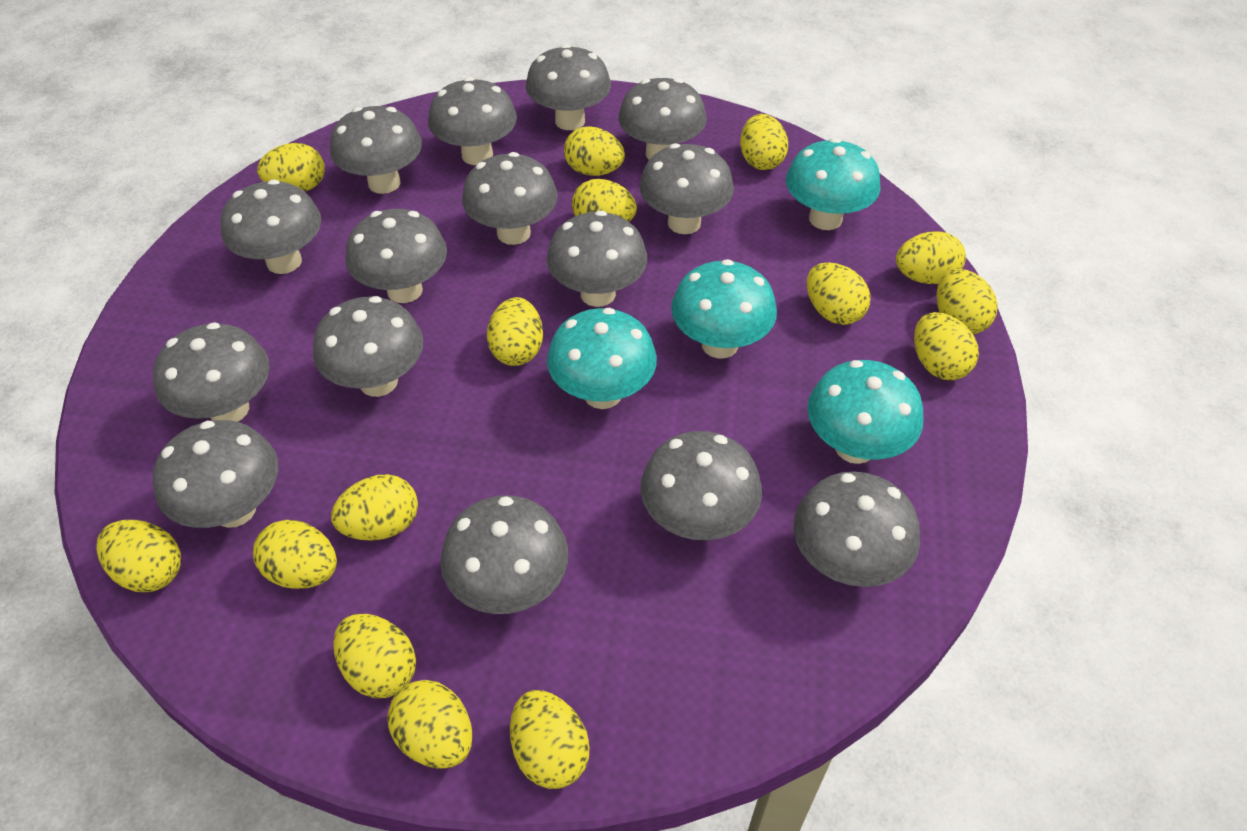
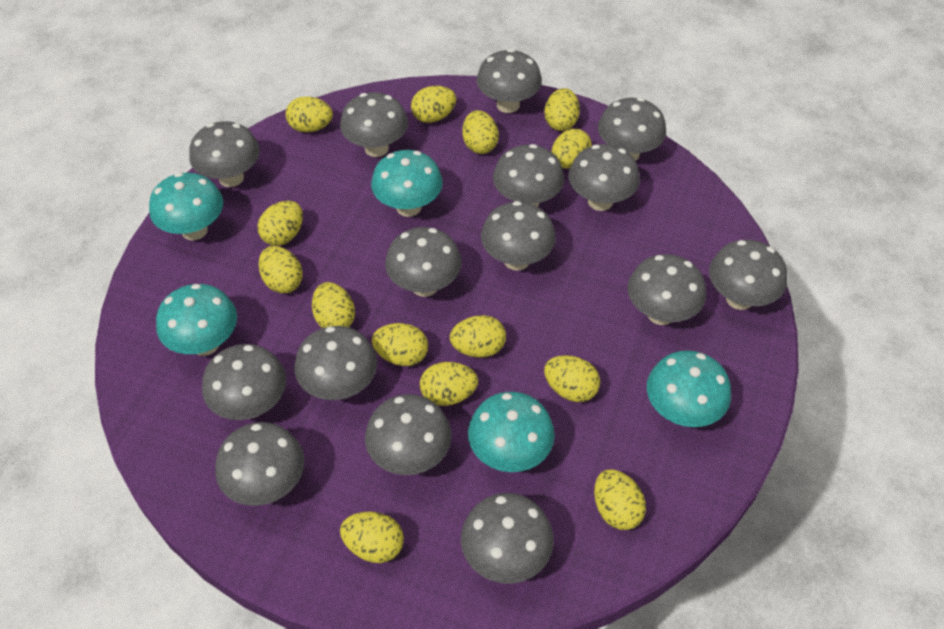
turquoise mushroom: 4 -> 5
yellow egg: 15 -> 14

